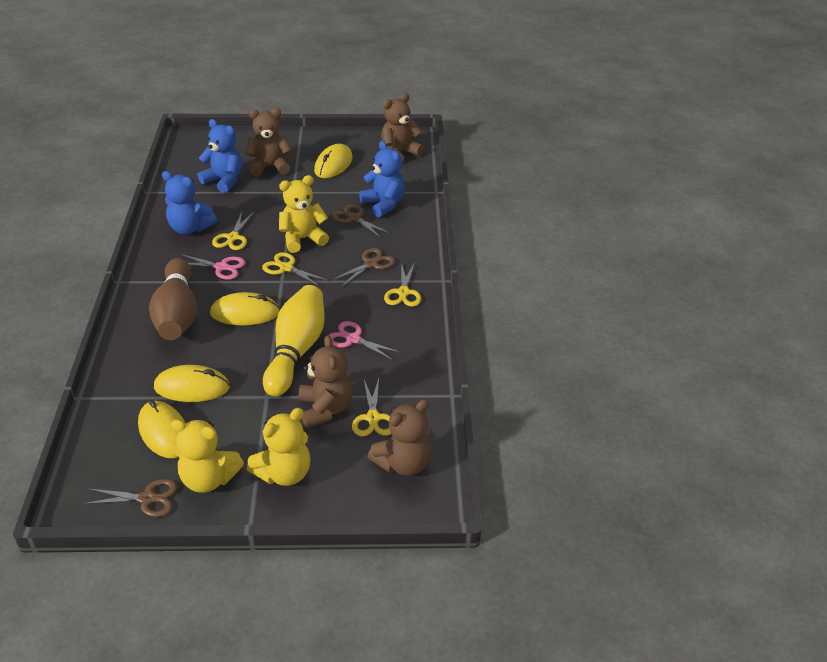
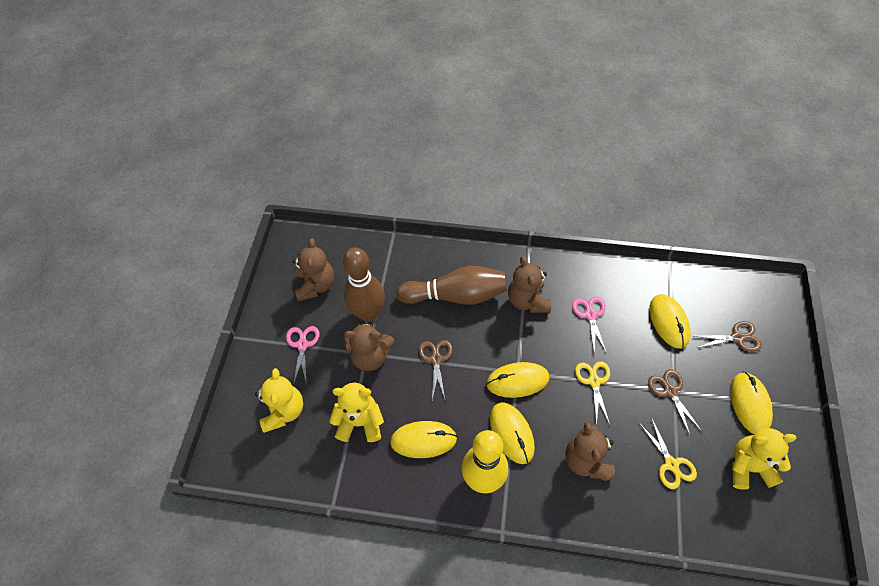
blue teddy bear: 3 -> 0
brown bowling pin: 1 -> 2
yellow mouse: 4 -> 5
yellow scissors: 4 -> 2

